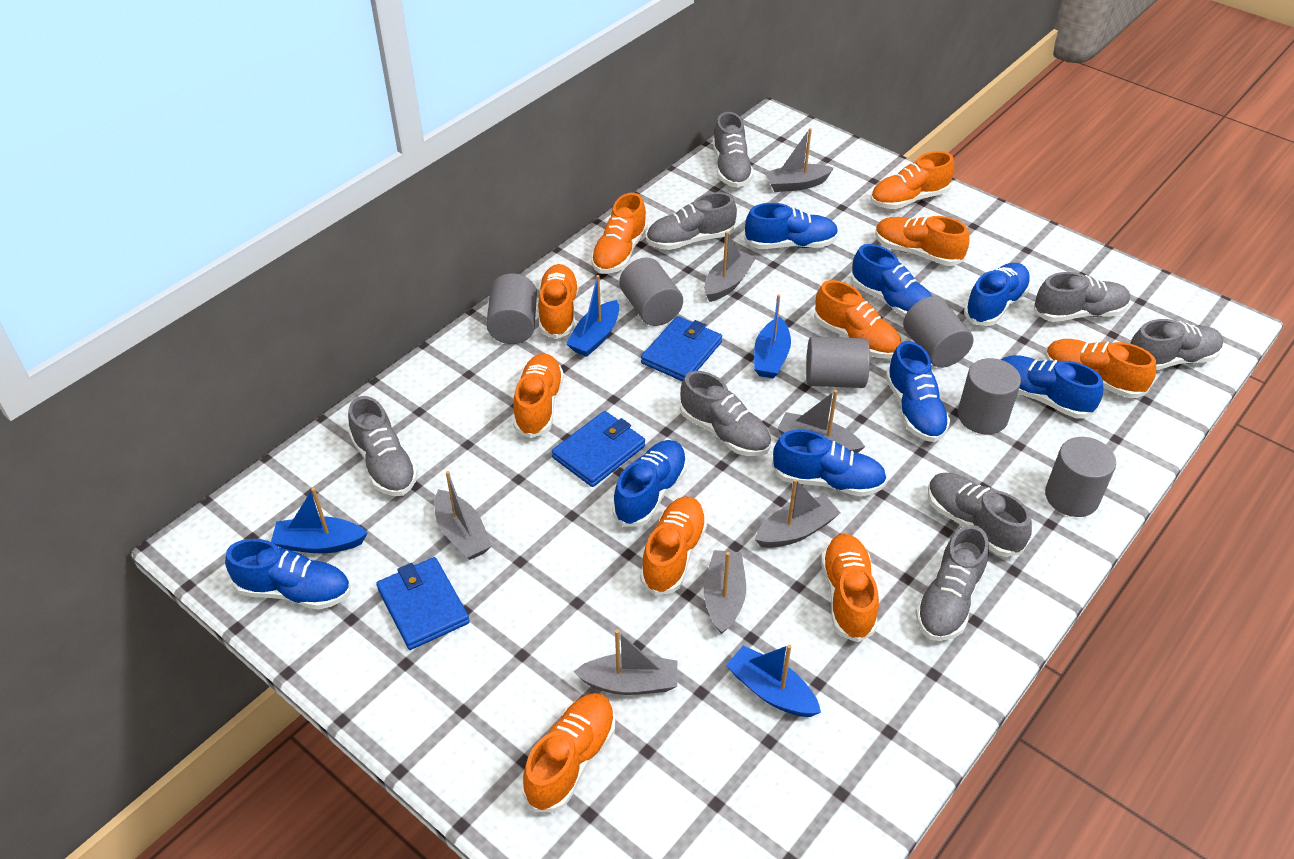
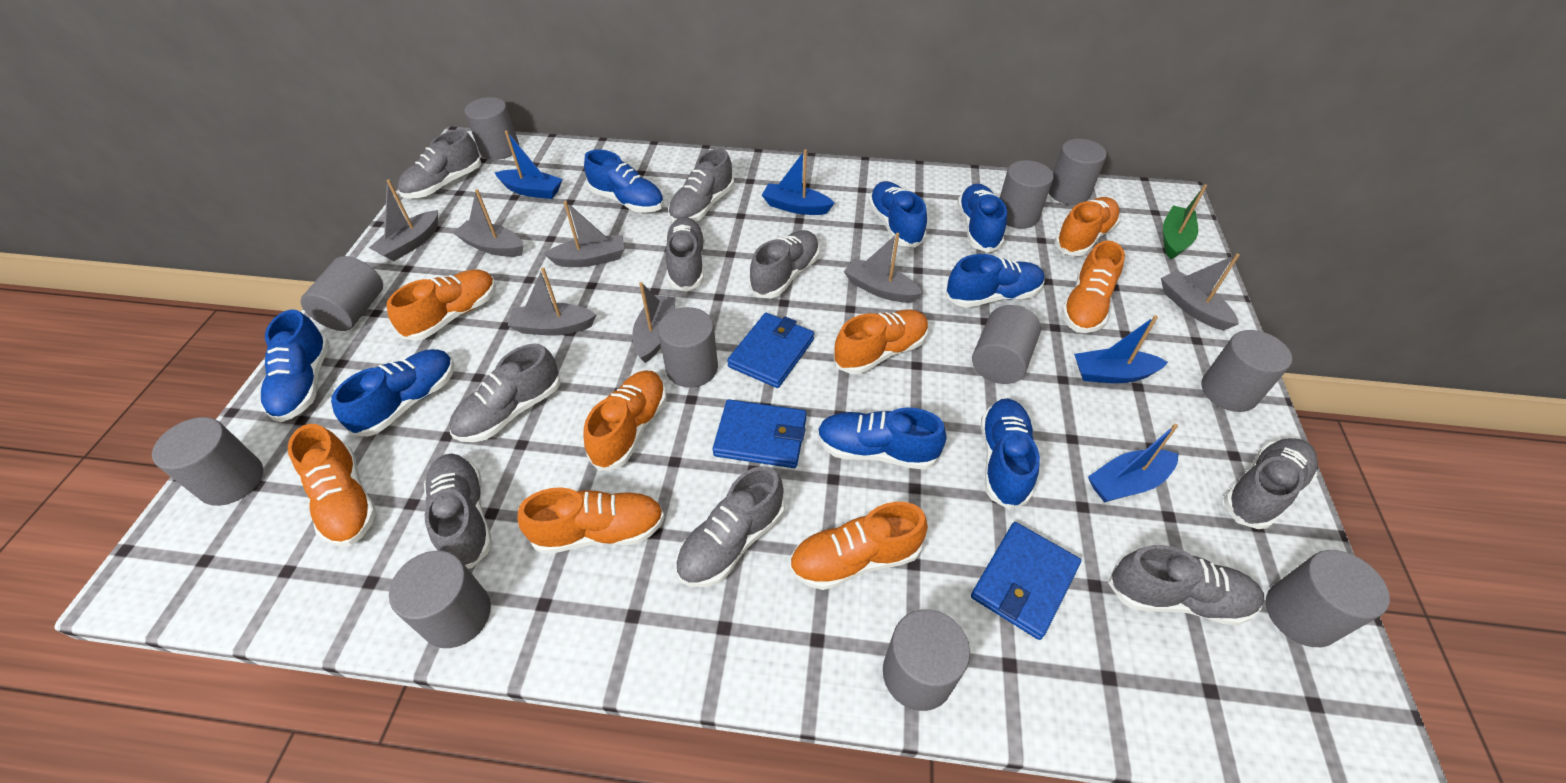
green boat: 0 -> 1
grey cylinder: 6 -> 11
grey shoe: 8 -> 9
orange shoe: 10 -> 8

